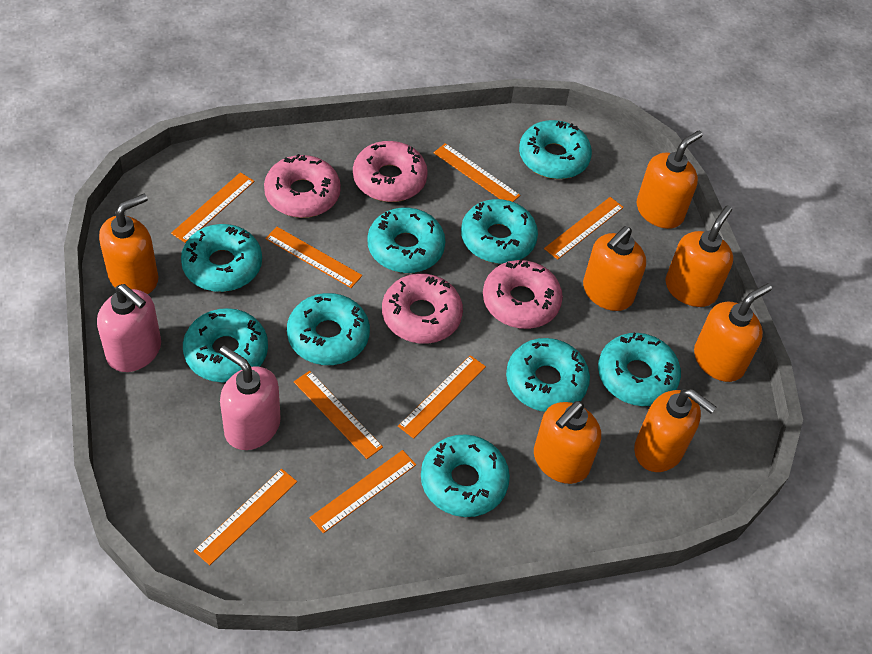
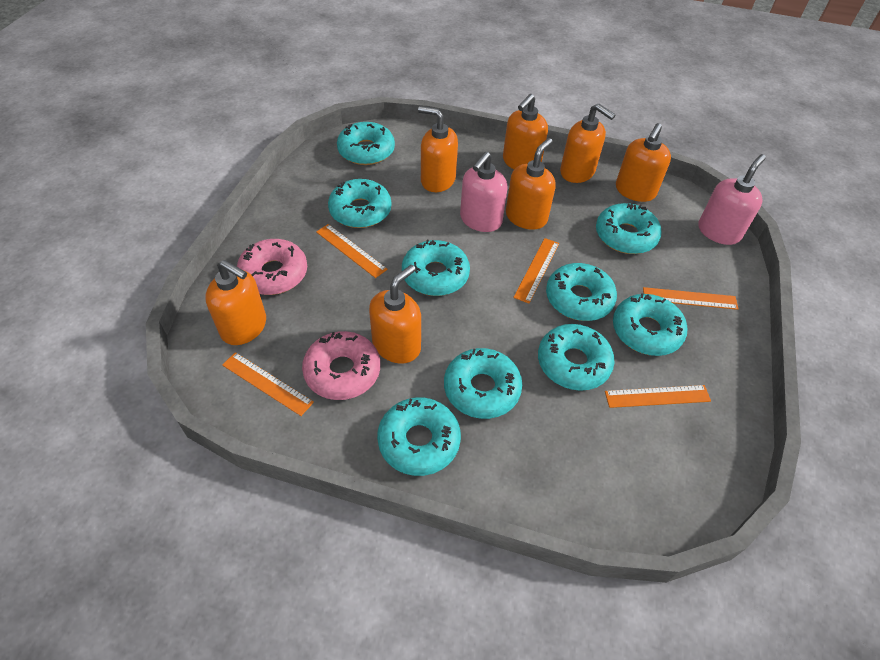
orange ruler: 8 -> 5
pink donut: 4 -> 2

